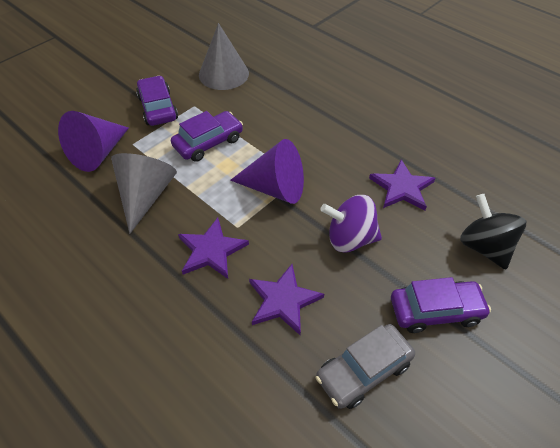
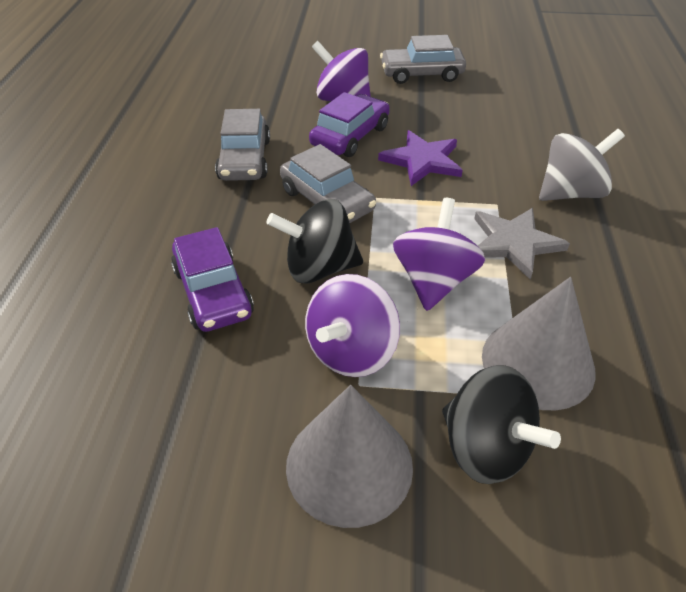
black spinning top: 1 -> 2
grey car: 1 -> 3
grey spinning top: 0 -> 1
grey star: 0 -> 1
purple car: 3 -> 2
purple cone: 2 -> 0
purple spinning top: 1 -> 3
purple star: 3 -> 1

